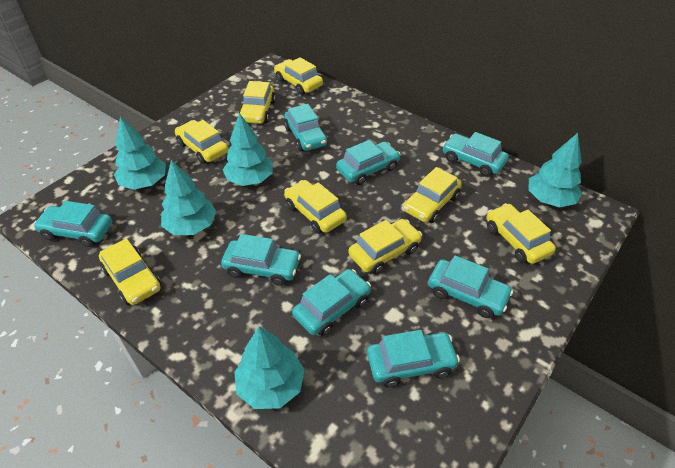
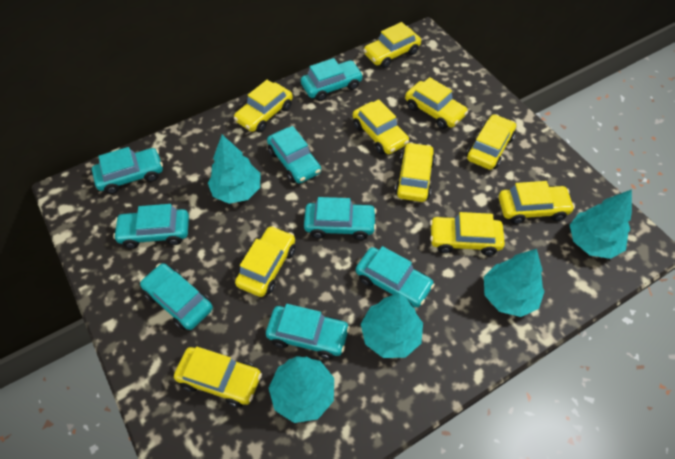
yellow car: 8 -> 10

